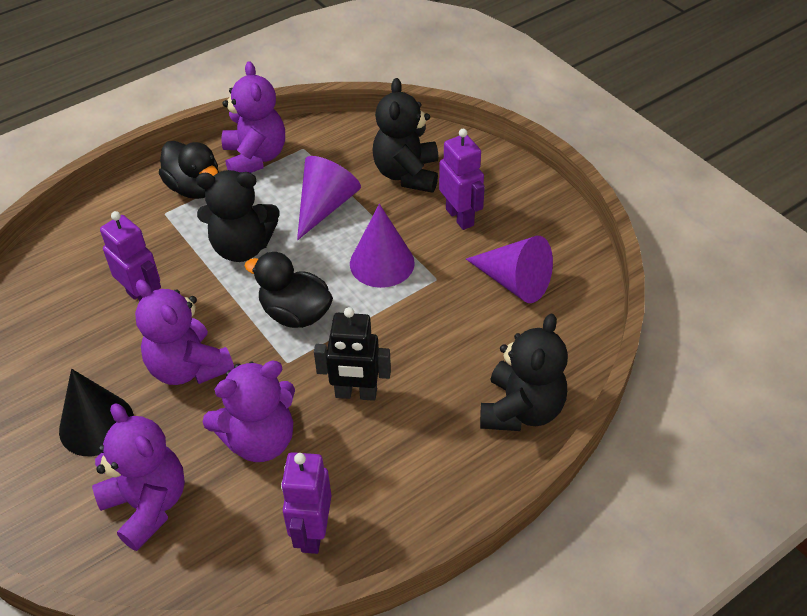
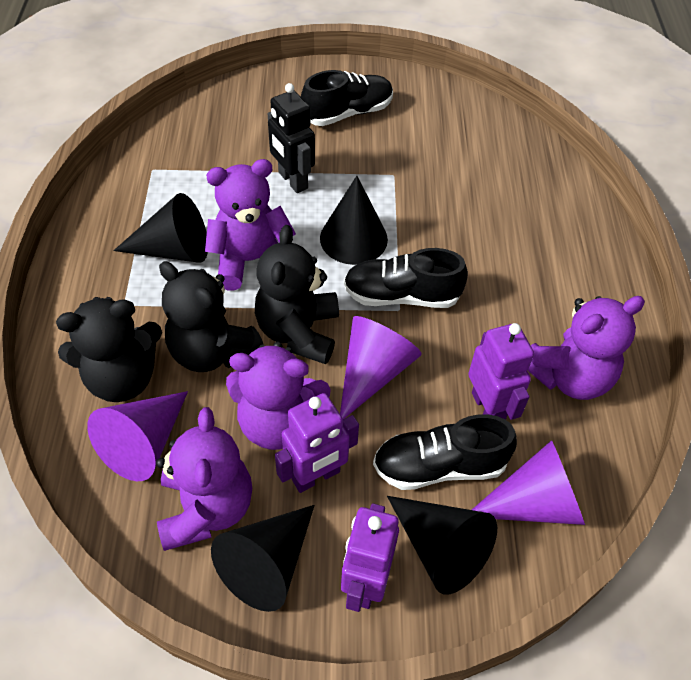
black cone: 1 -> 4
black duck: 2 -> 0
black shoe: 0 -> 3

